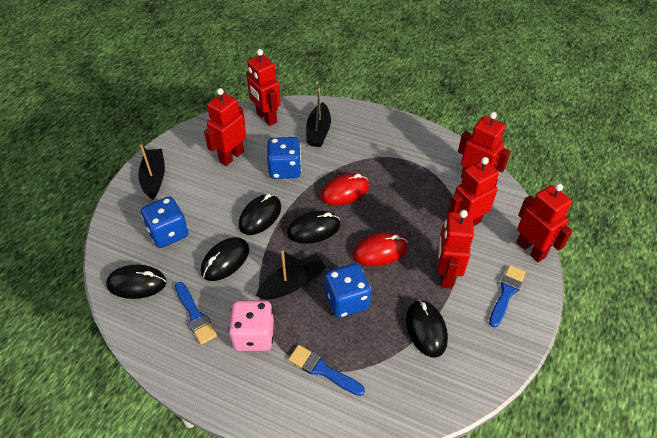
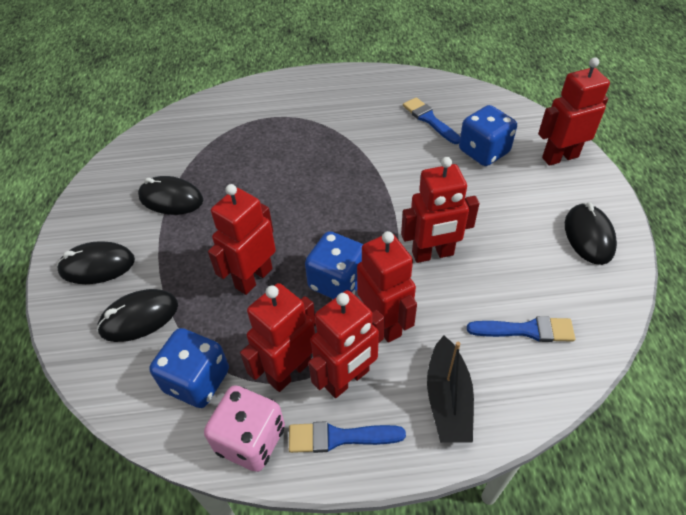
black boat: 3 -> 1
black mouse: 5 -> 4
red mouse: 2 -> 0

